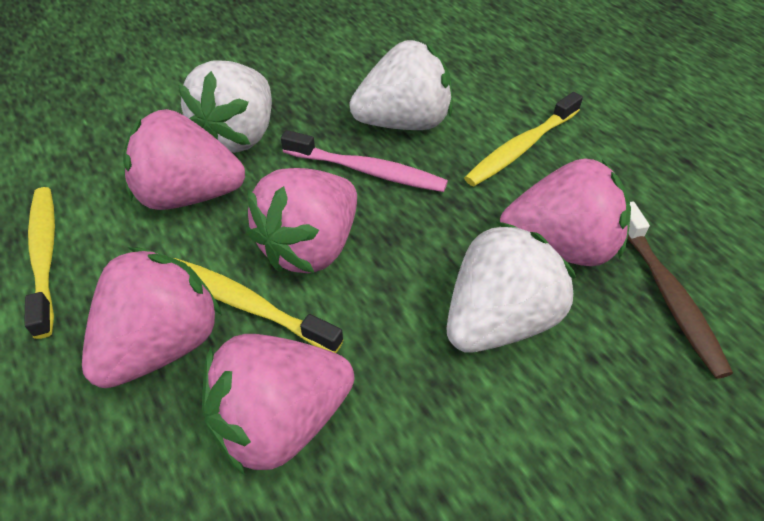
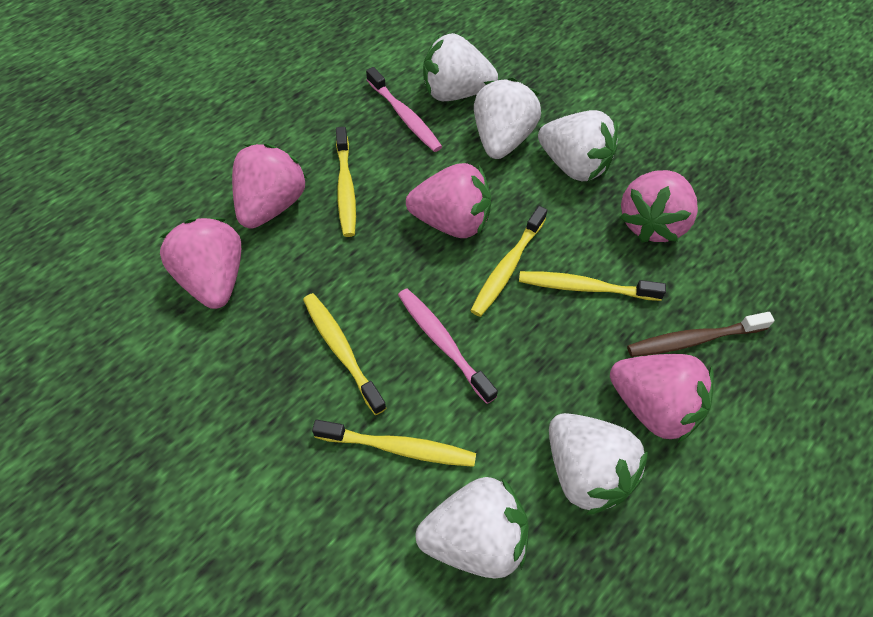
pink toothbrush: 1 -> 2
white strawberry: 3 -> 5
yellow toothbrush: 3 -> 5

